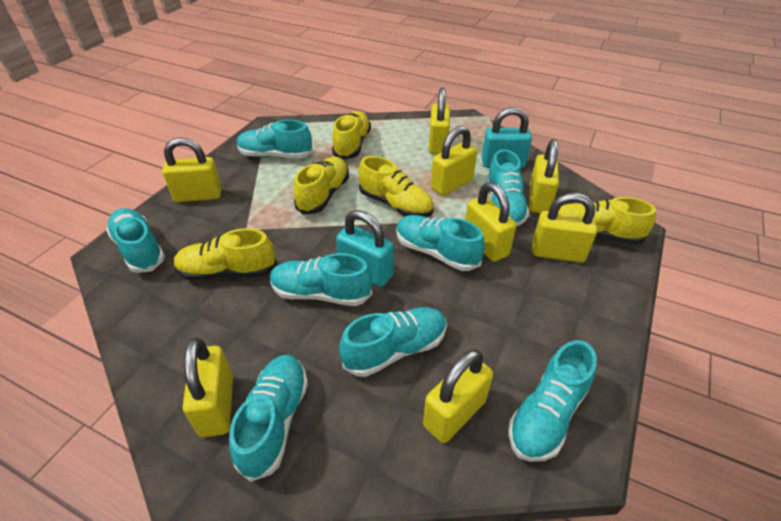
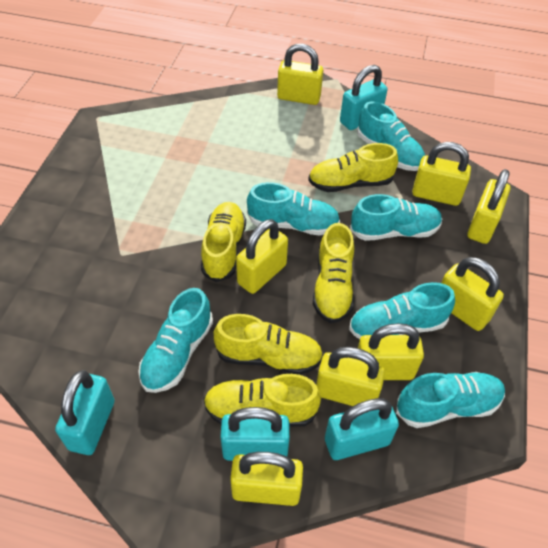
turquoise padlock: 2 -> 4
turquoise shoe: 8 -> 6

